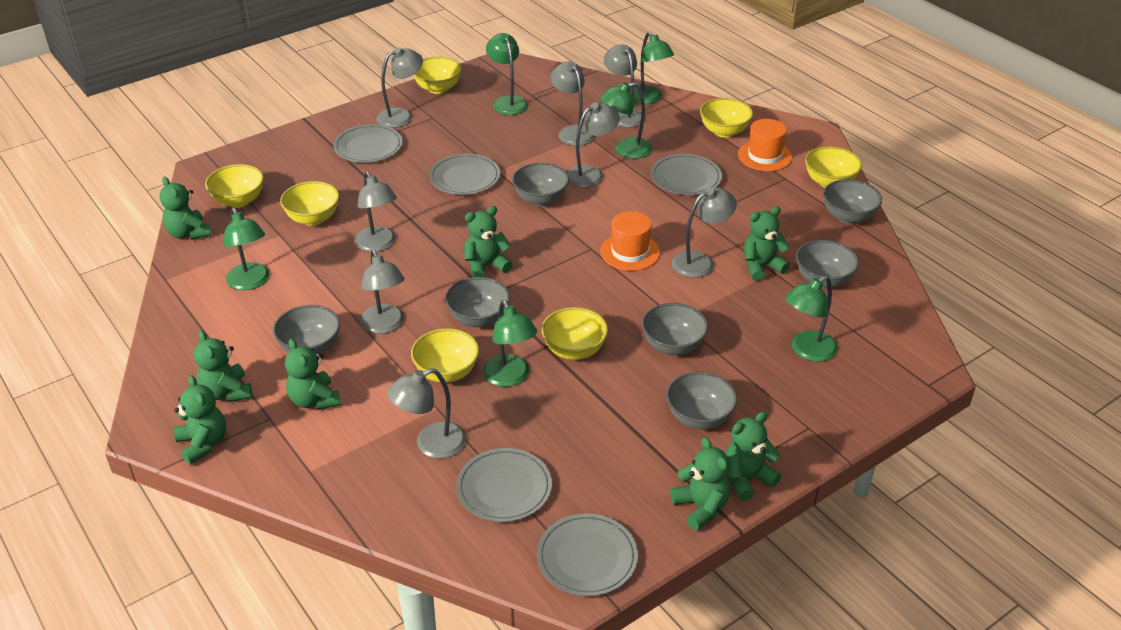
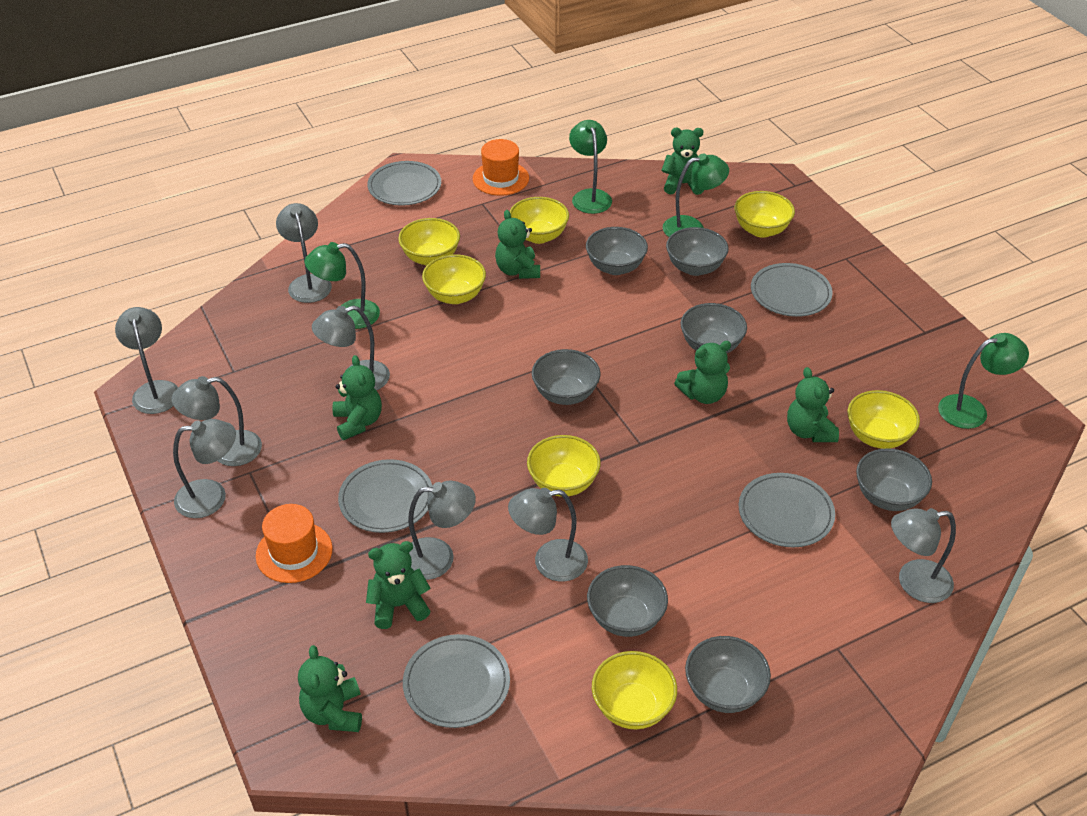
green lamp: 6 -> 4
green teddy bear: 8 -> 7

